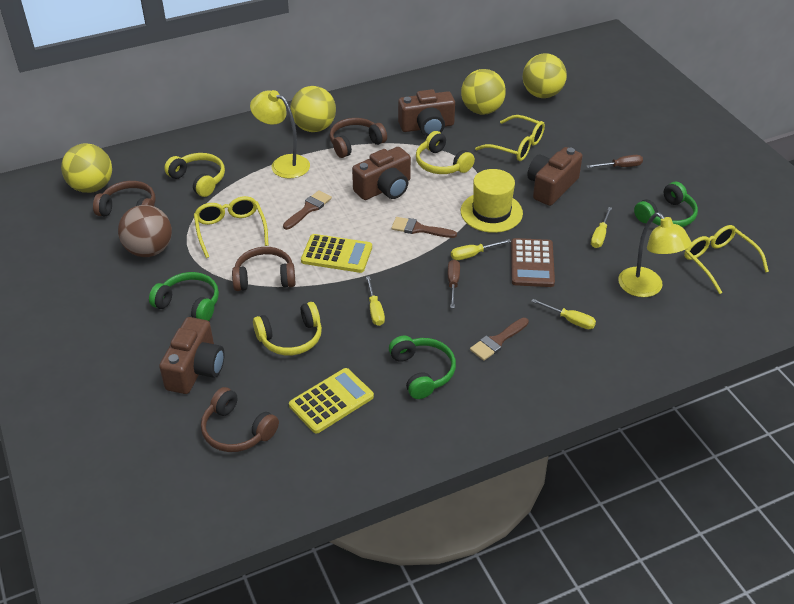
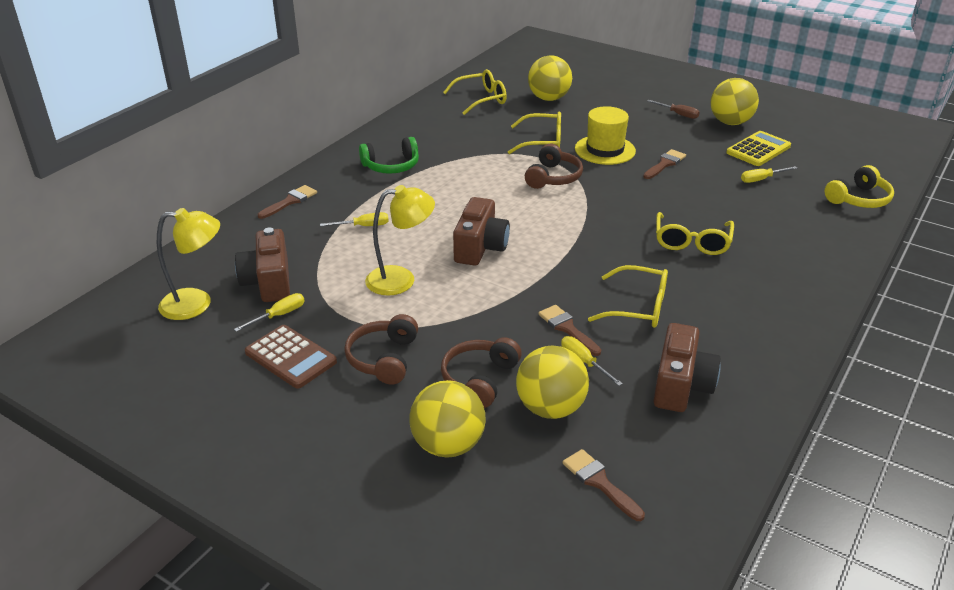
brown ball: 1 -> 0
brown brush: 3 -> 4
brown camera: 4 -> 3
brown headphones: 4 -> 3
brown screwdriver: 2 -> 1
green headphones: 3 -> 1
yellow calculator: 2 -> 1
yellow glasses: 3 -> 4
yellow headphones: 3 -> 1

